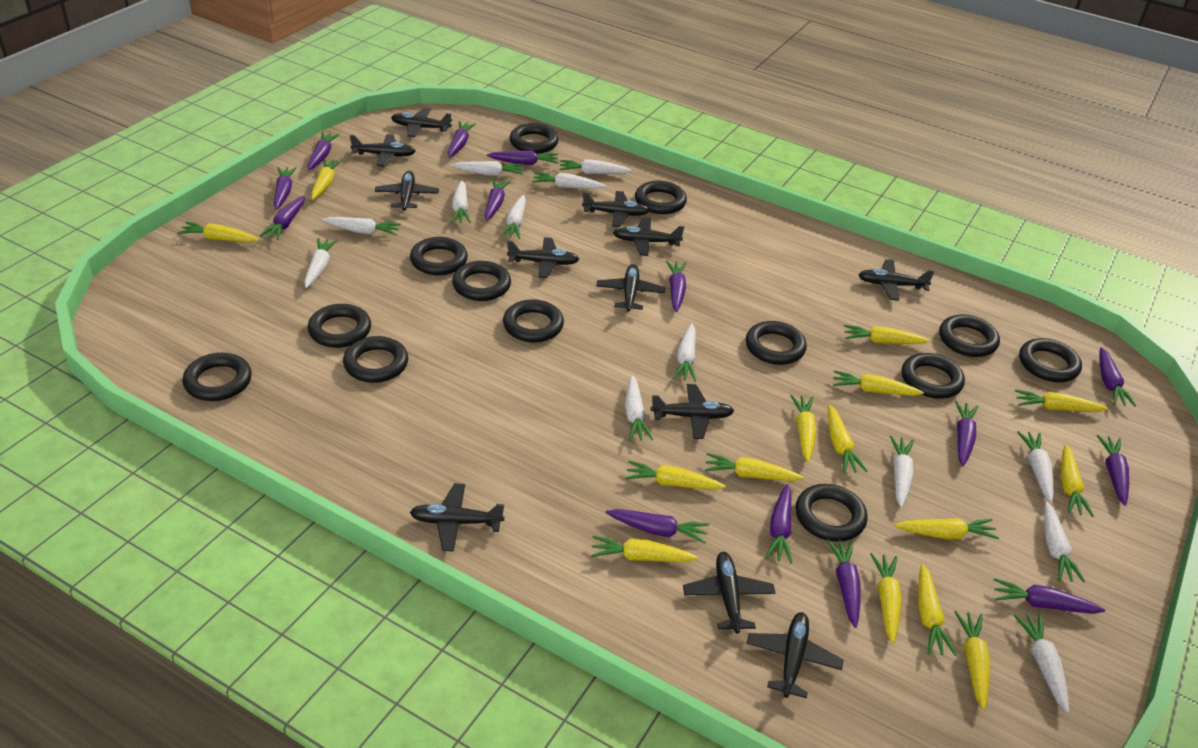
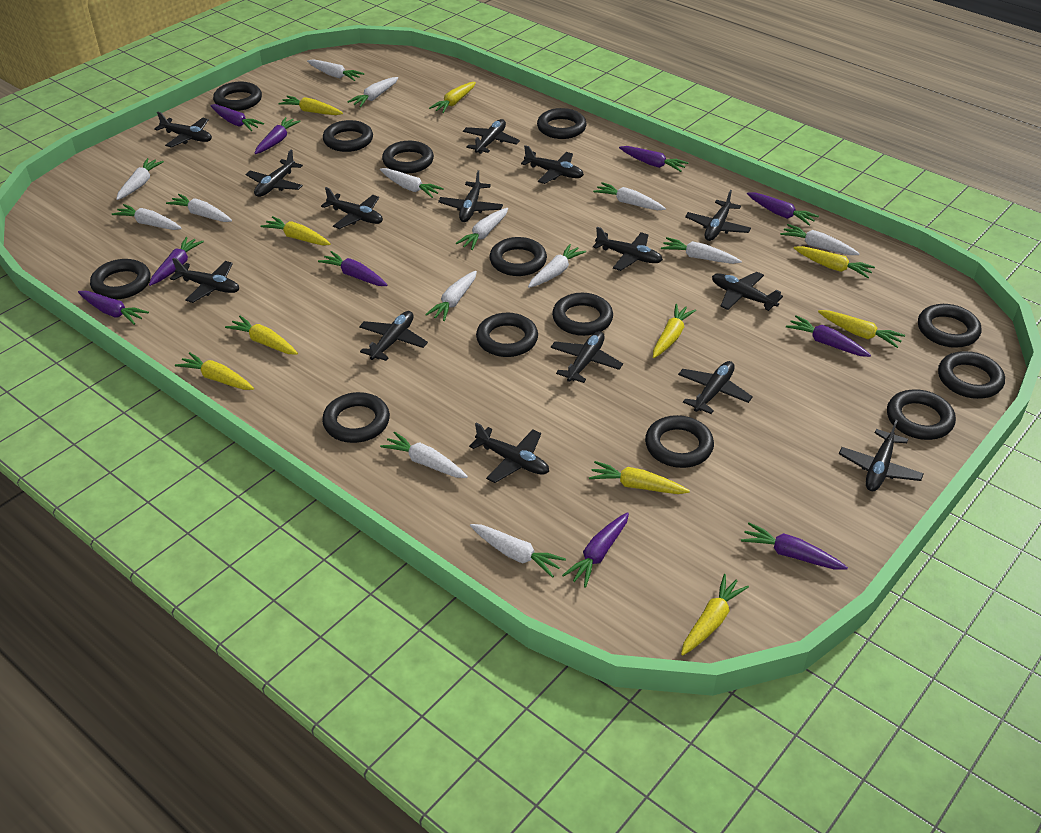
black plane: 12 -> 15
purple carrot: 14 -> 10
white carrot: 13 -> 14
yellow carrot: 15 -> 10

